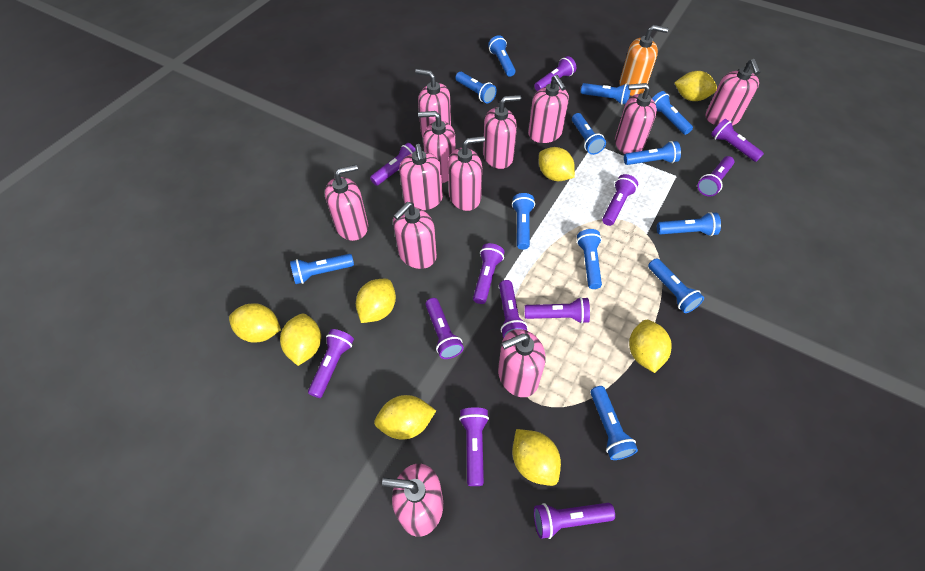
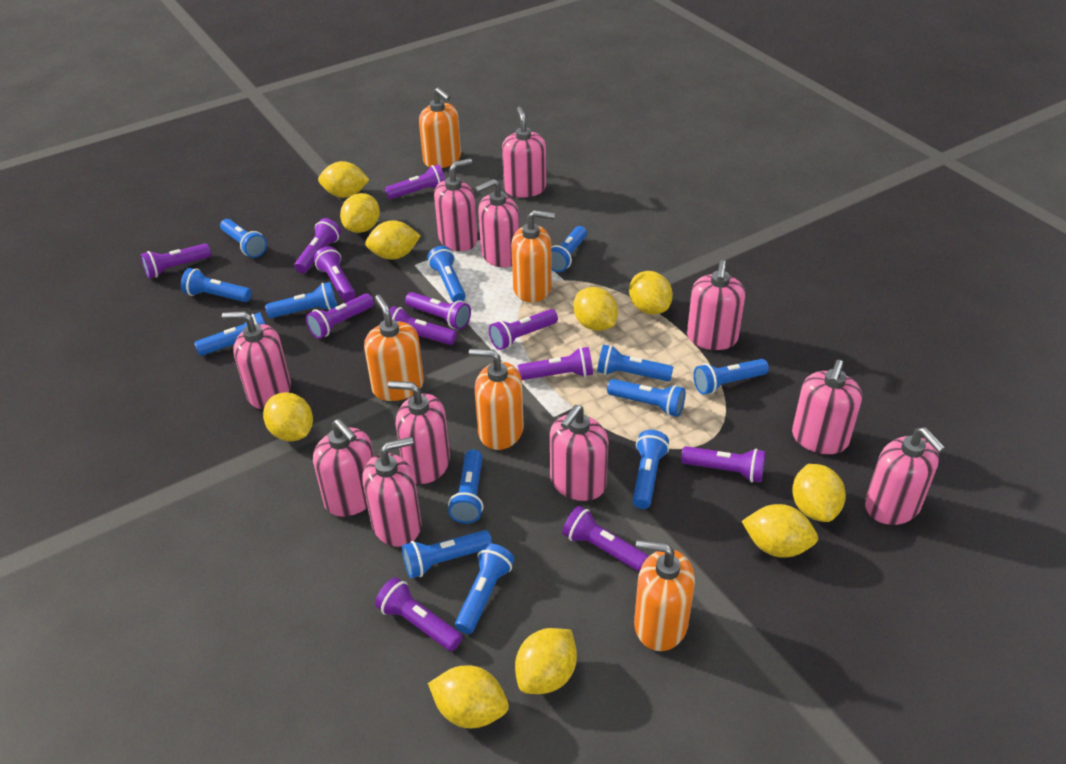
blue flashlight: 12 -> 13
orange soap dispenser: 1 -> 5
pink soap dispenser: 12 -> 11
yellow lemon: 8 -> 10

